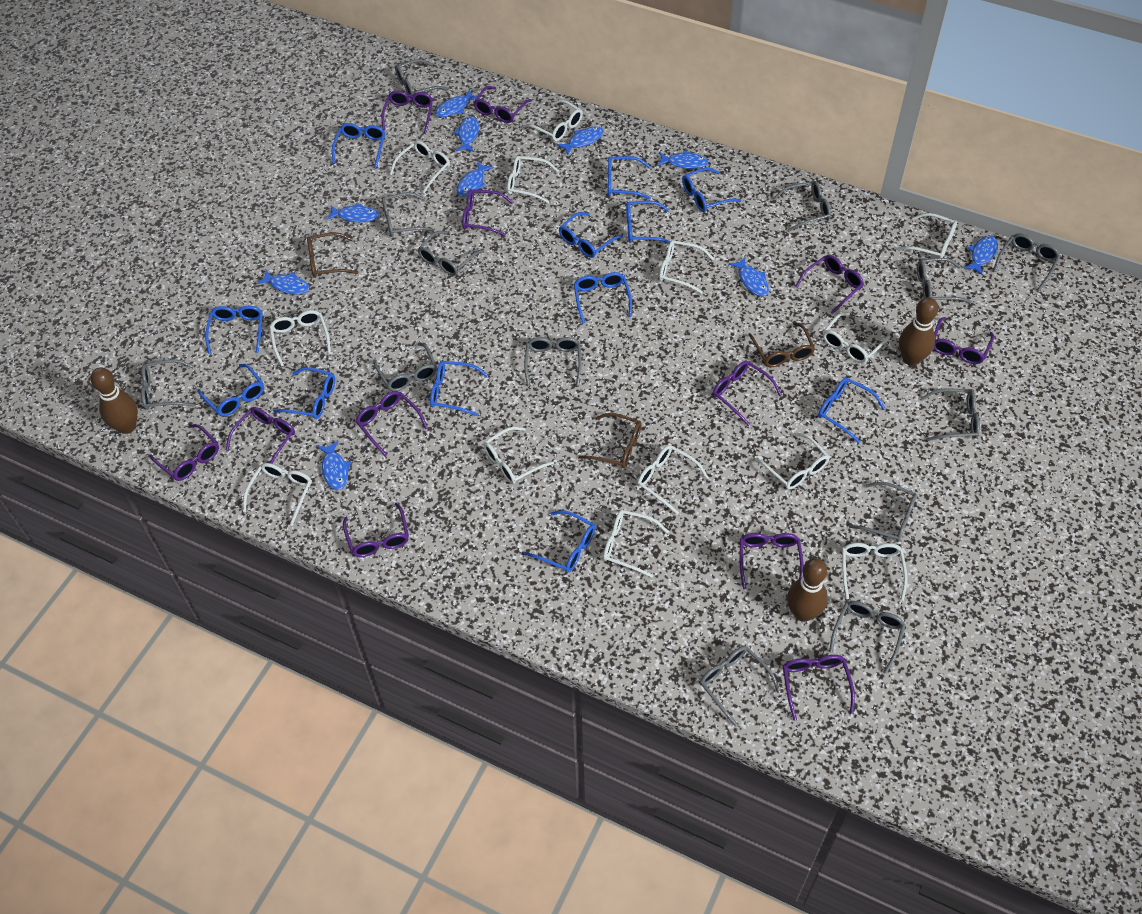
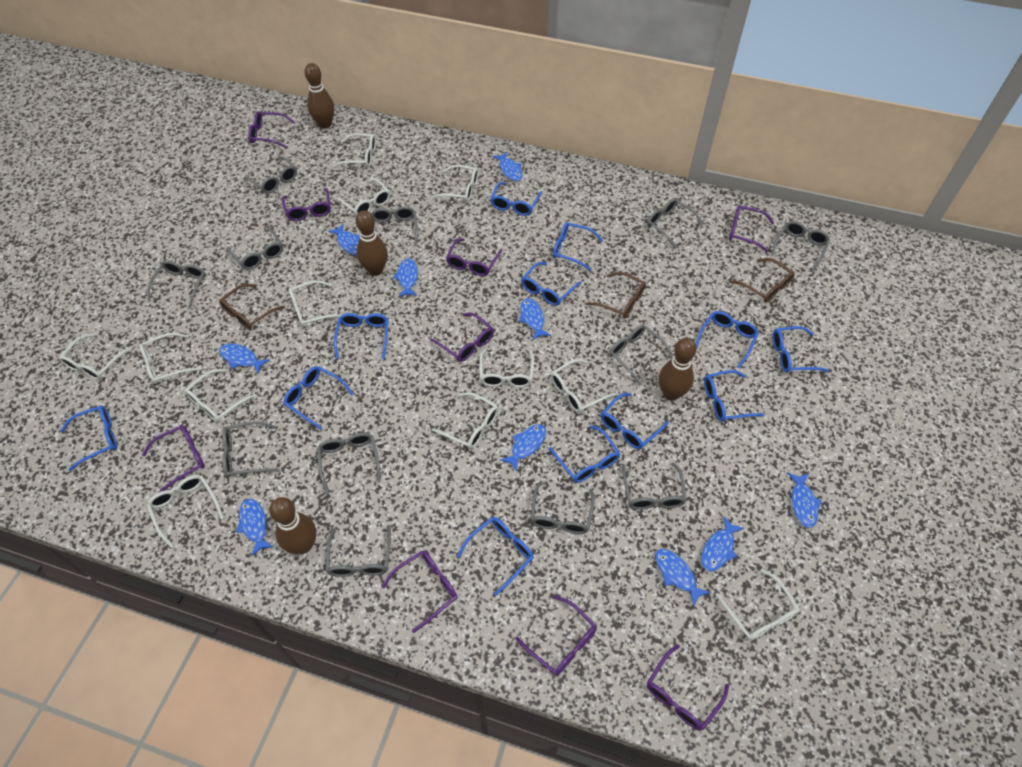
brown bowling pin: 3 -> 4
grey glasses: 13 -> 12
purple glasses: 12 -> 9
white glasses: 13 -> 12

